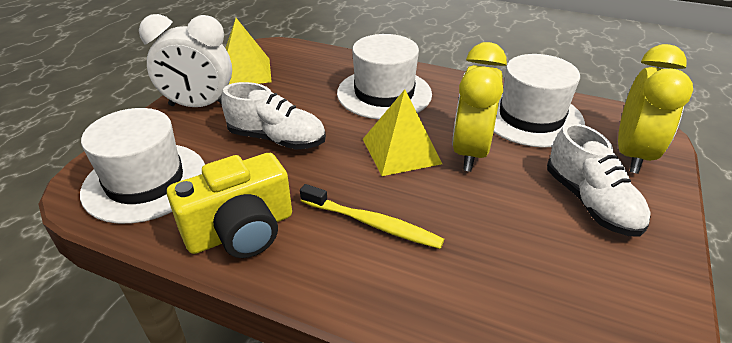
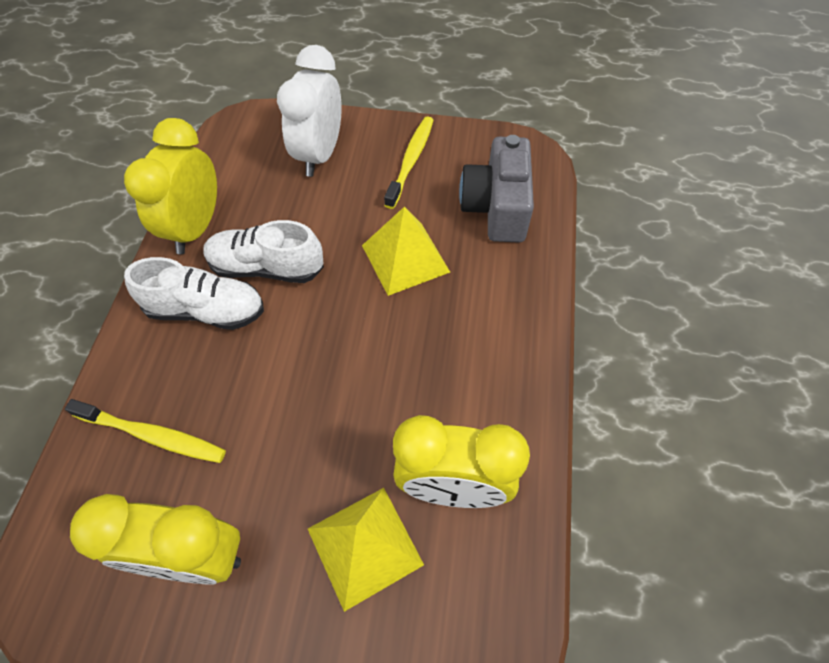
grey camera: 0 -> 1
white hat: 3 -> 0
yellow camera: 1 -> 0
yellow clock: 2 -> 3
yellow toothbrush: 1 -> 2

